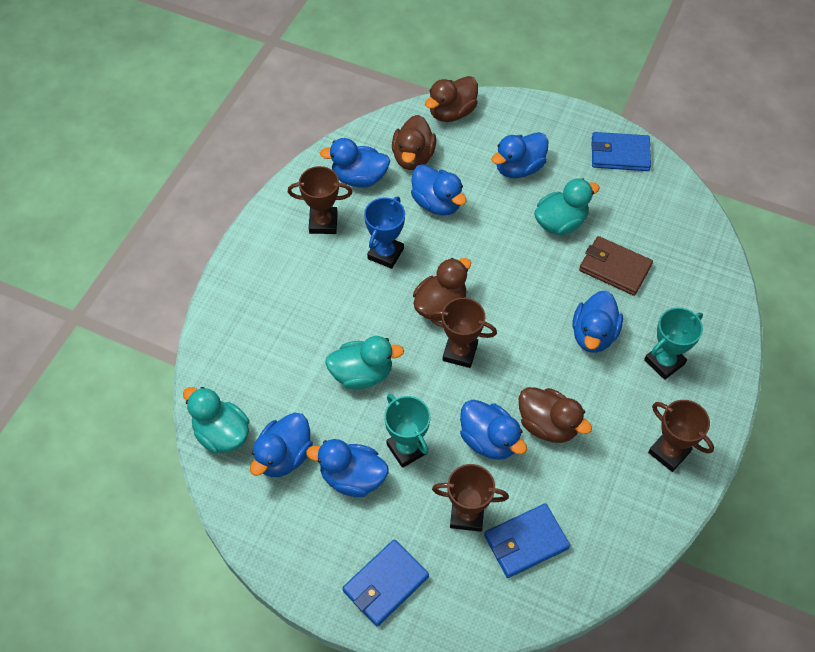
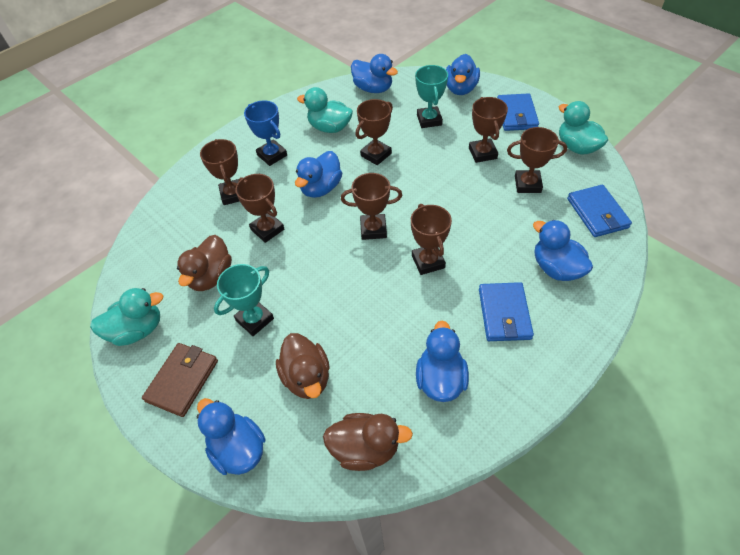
blue duck: 7 -> 6
brown duck: 4 -> 3
brown trophy: 4 -> 7

